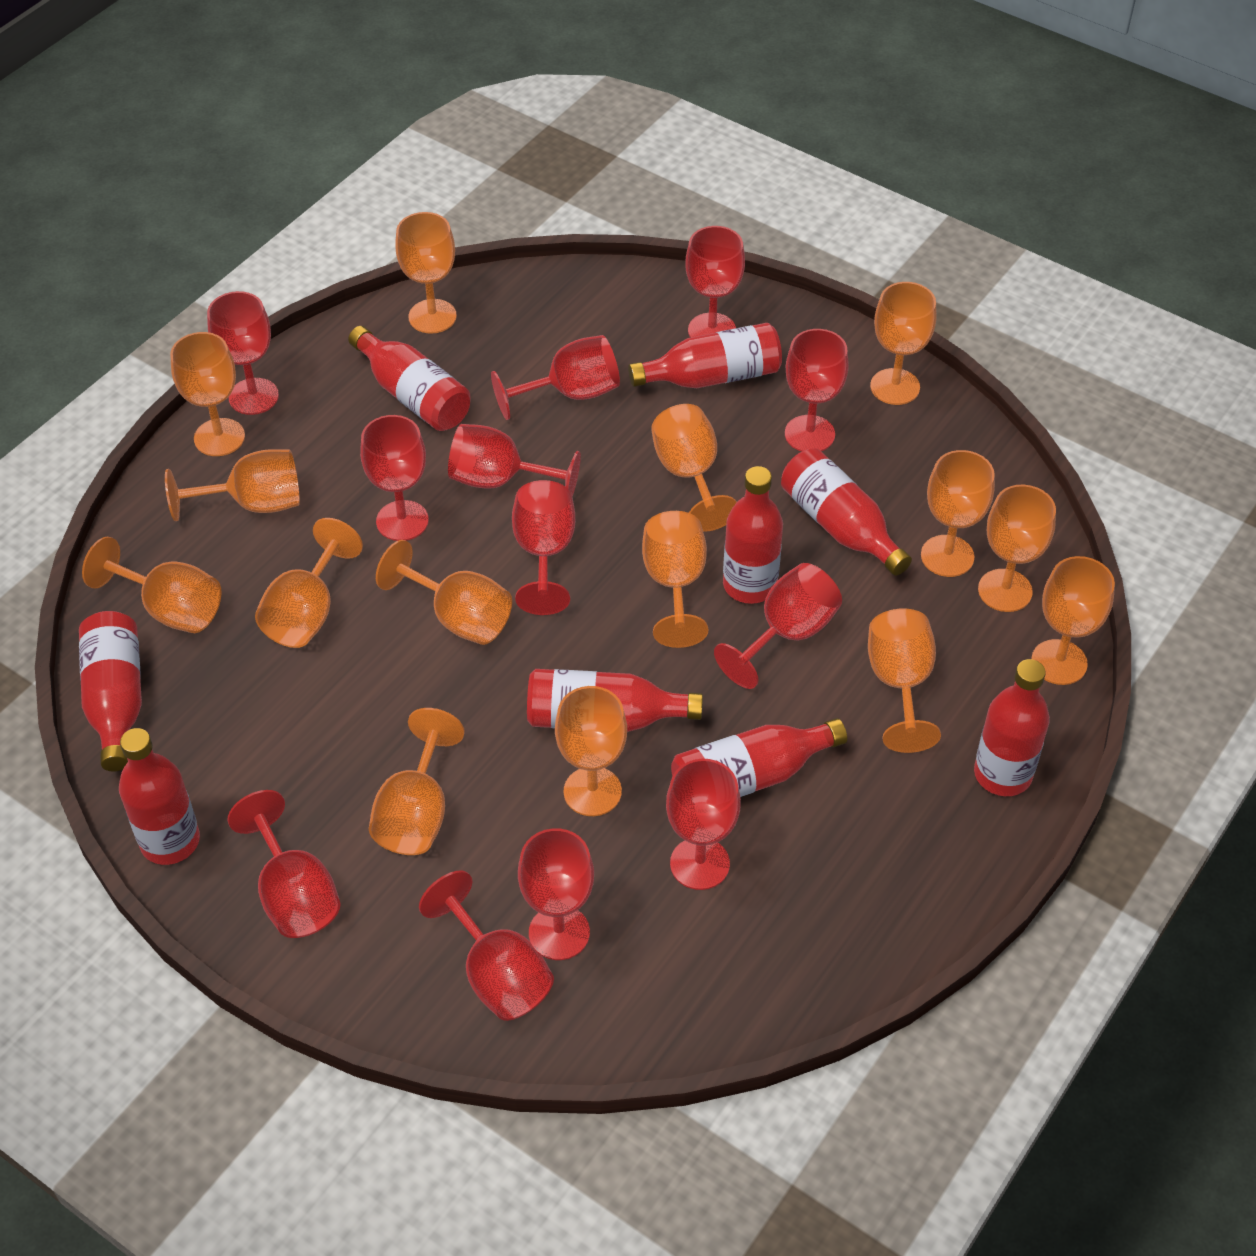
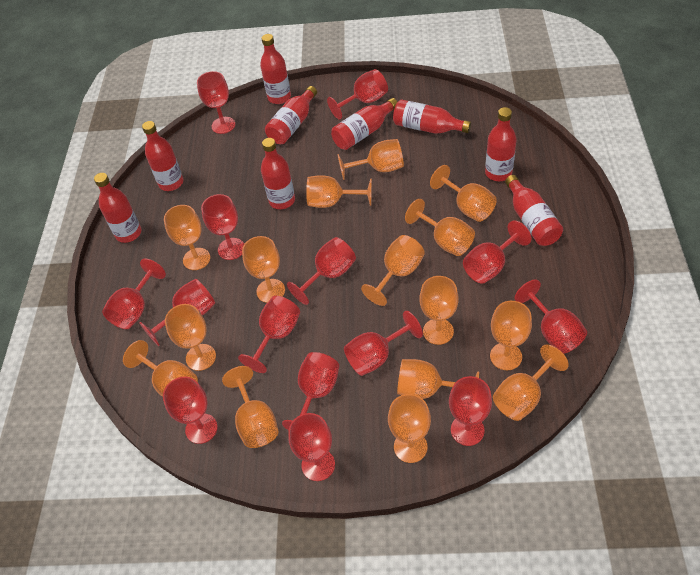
red goblet: 12 -> 14

